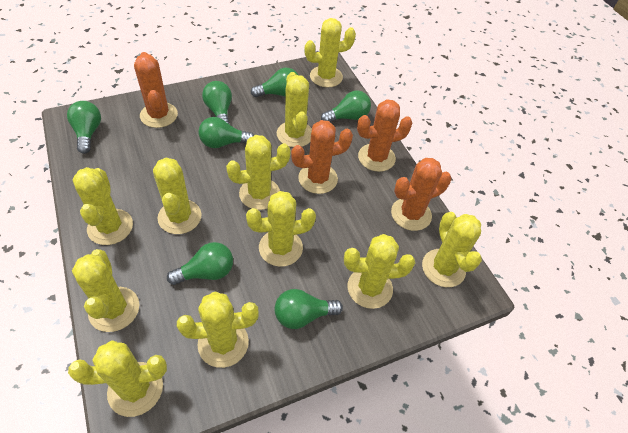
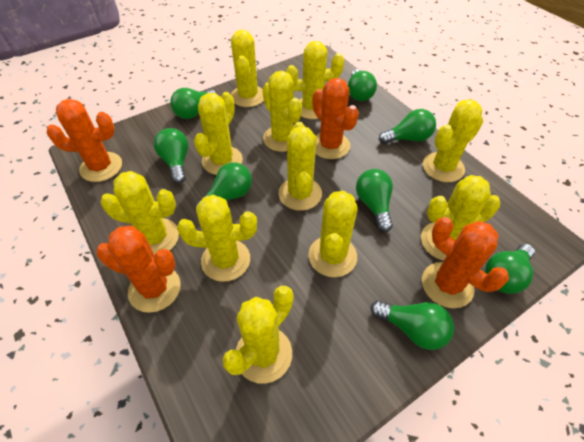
green light bulb: 7 -> 8

